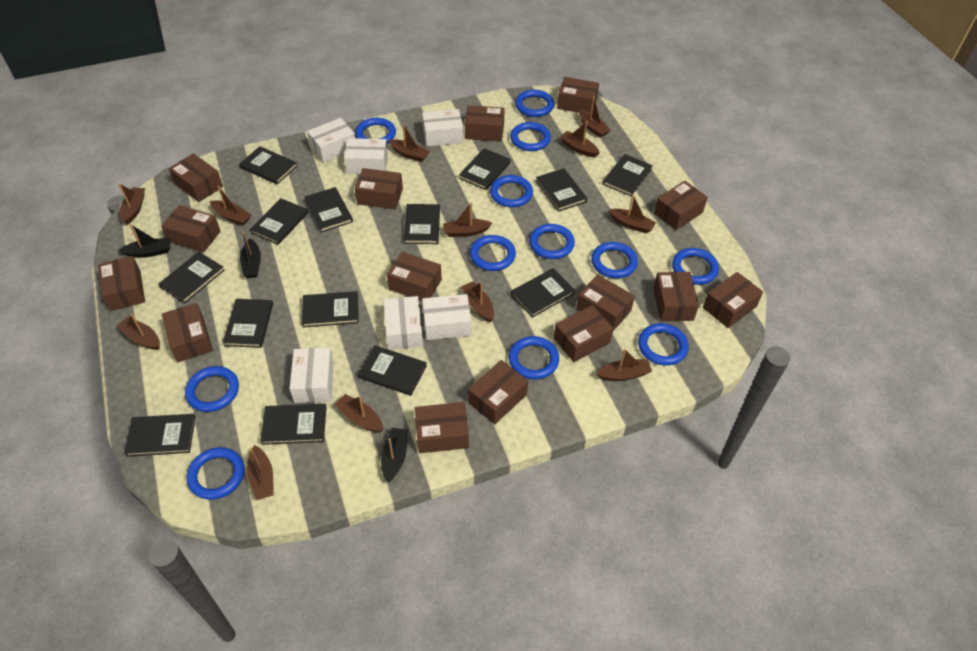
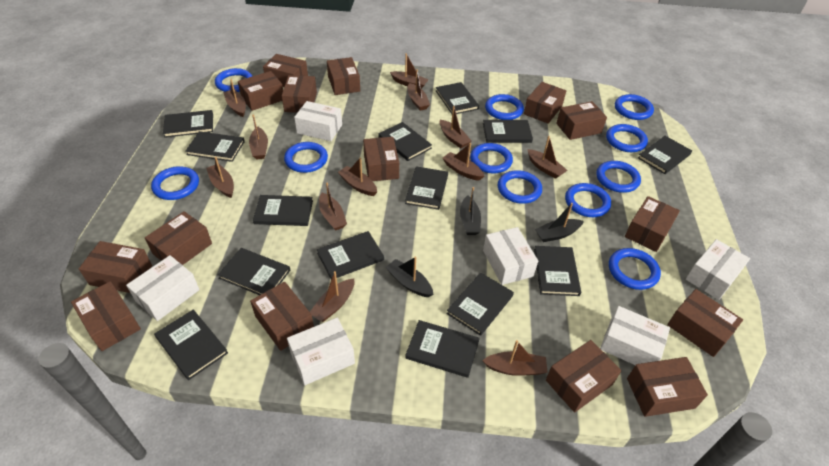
blue ring: 12 -> 11

